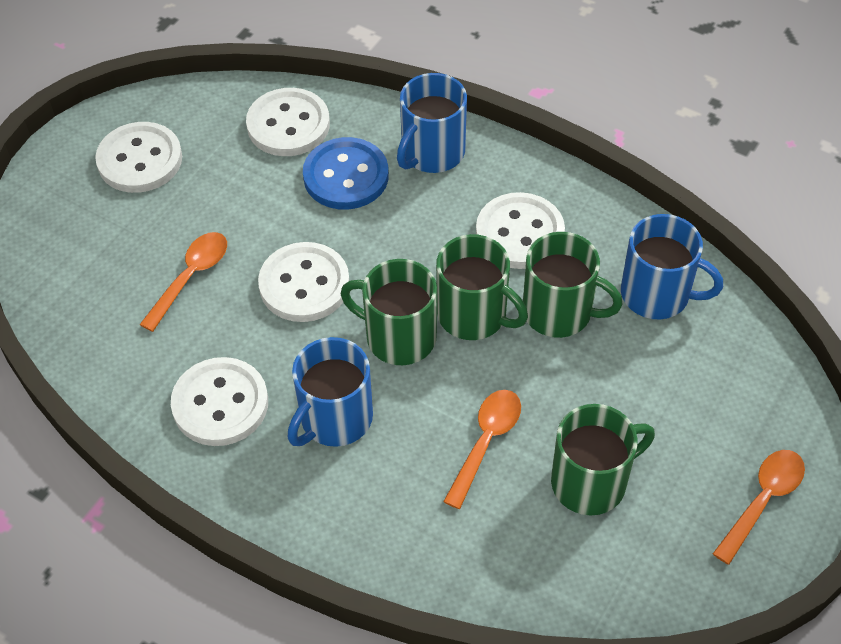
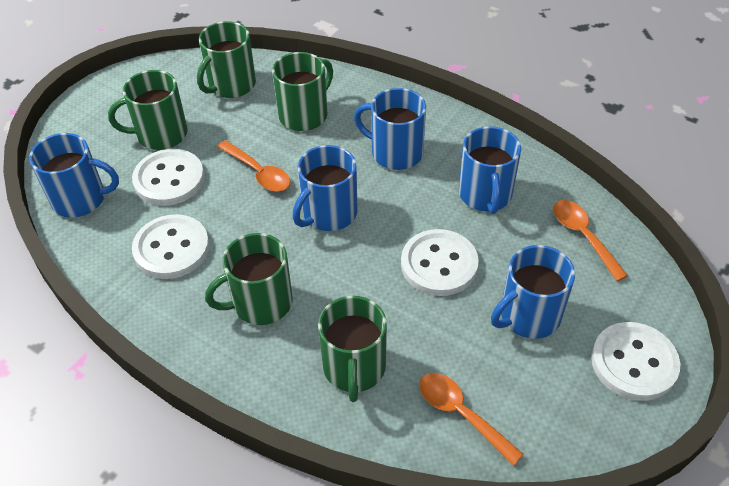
blue button: 1 -> 0
blue mug: 3 -> 5
green mug: 4 -> 5
white button: 5 -> 4

